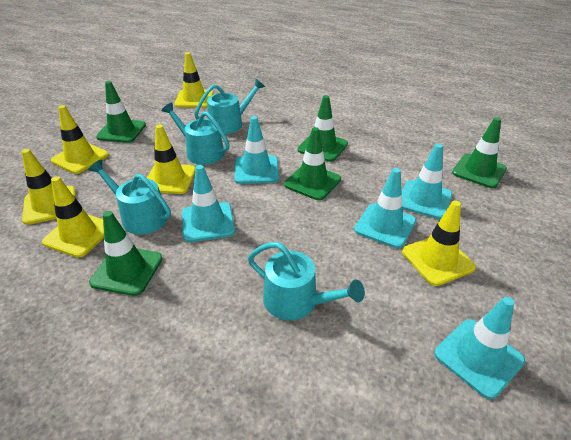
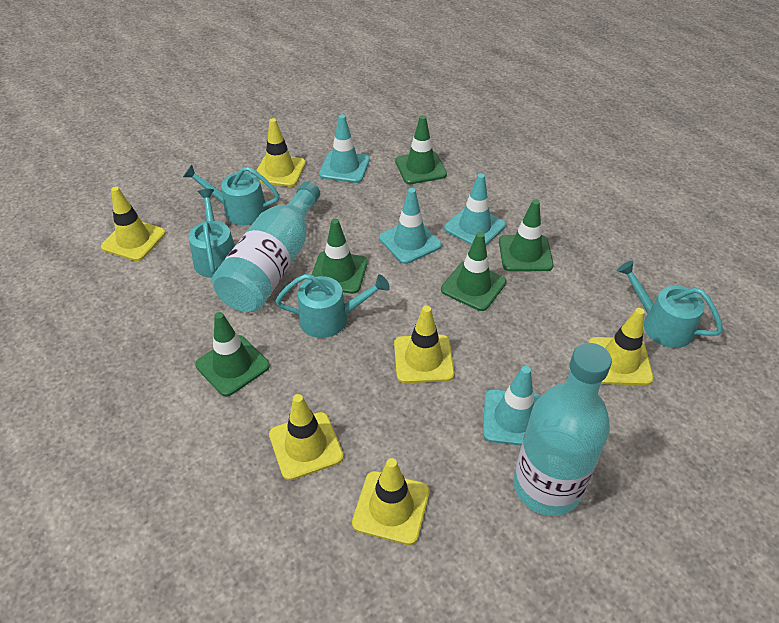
turquoise bottle: 0 -> 2
turquoise traffic cone: 5 -> 4

